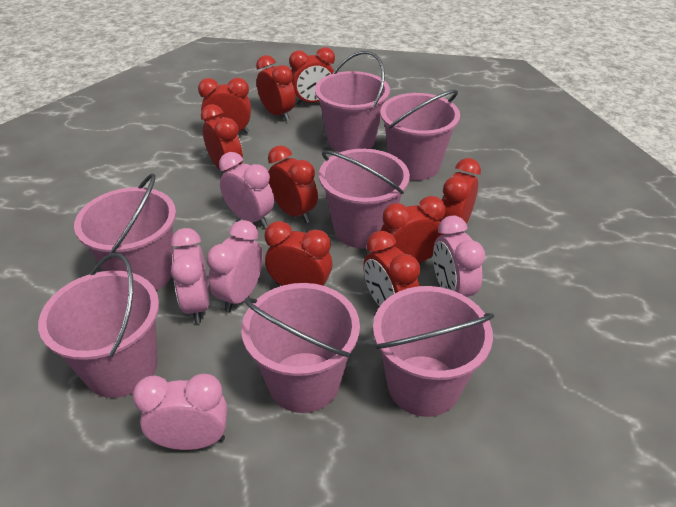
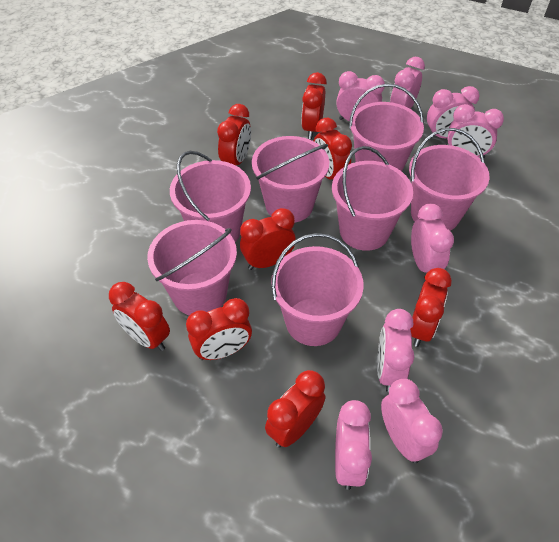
pink clock: 5 -> 8
red clock: 9 -> 8

